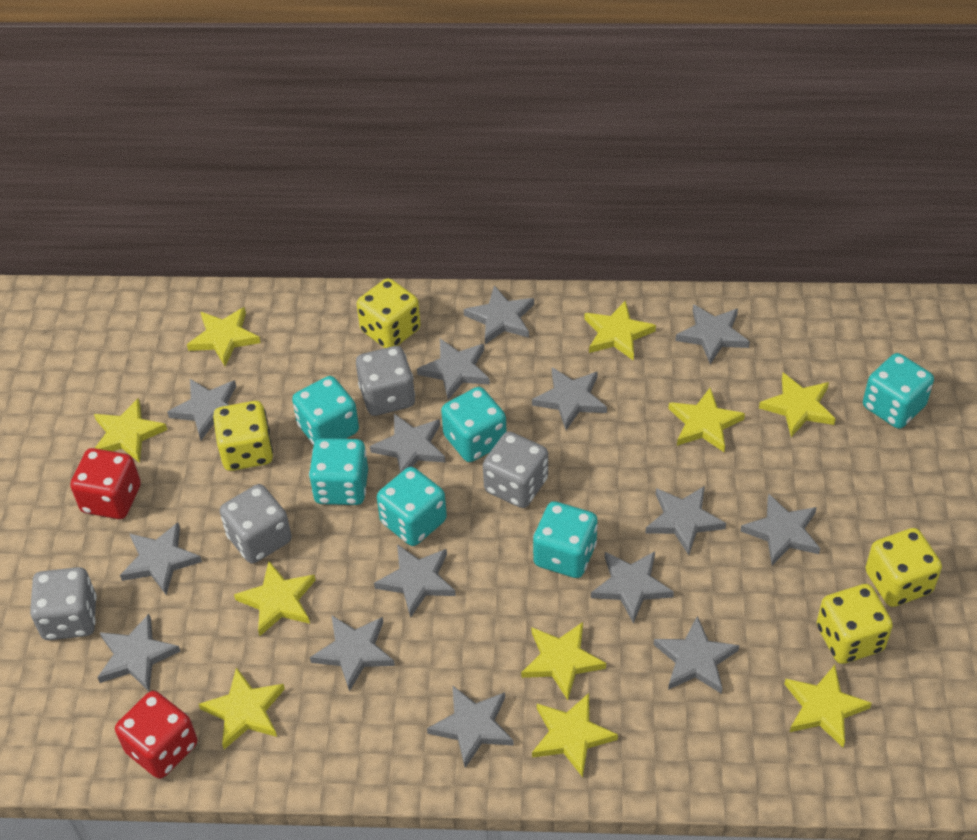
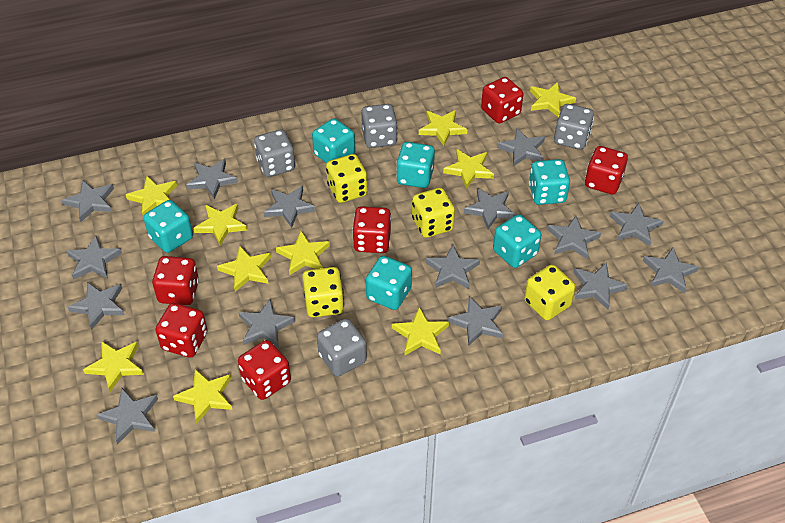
red dice: 2 -> 6

